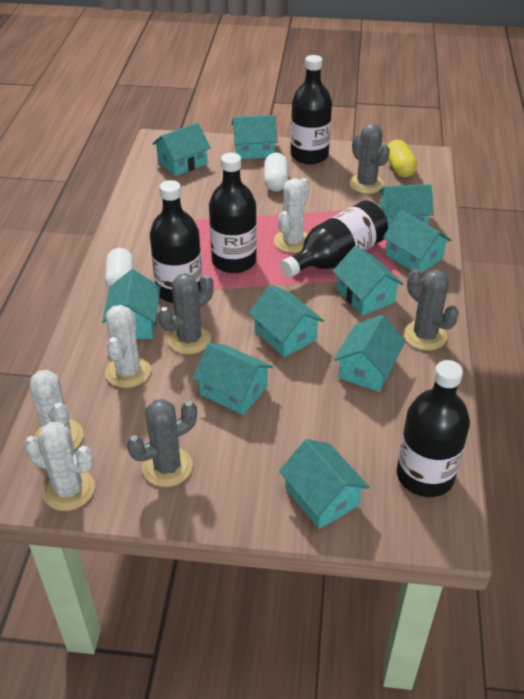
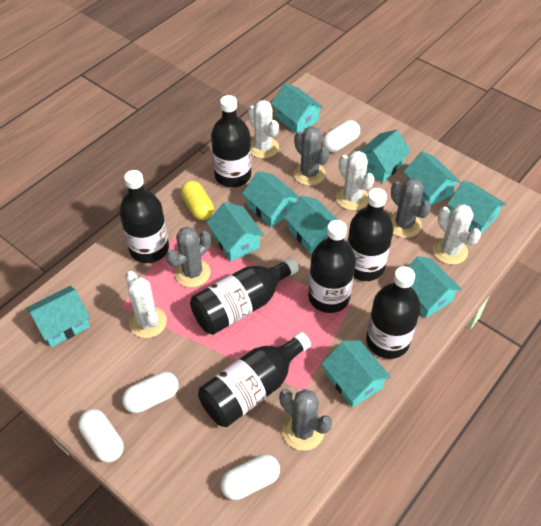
black bottle: 5 -> 7
white capsule: 2 -> 4

